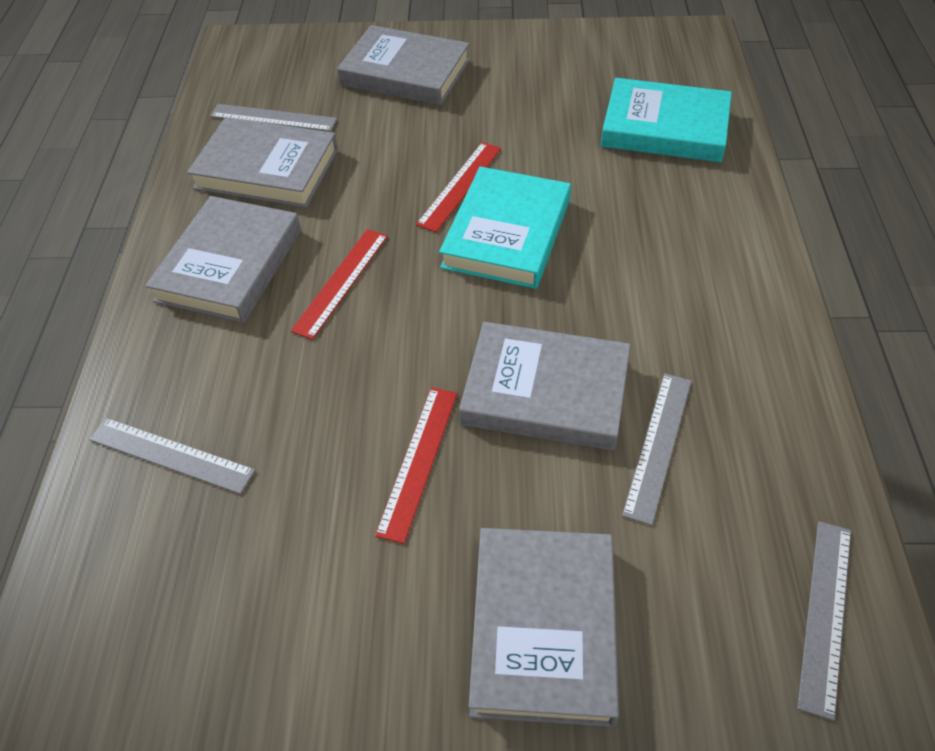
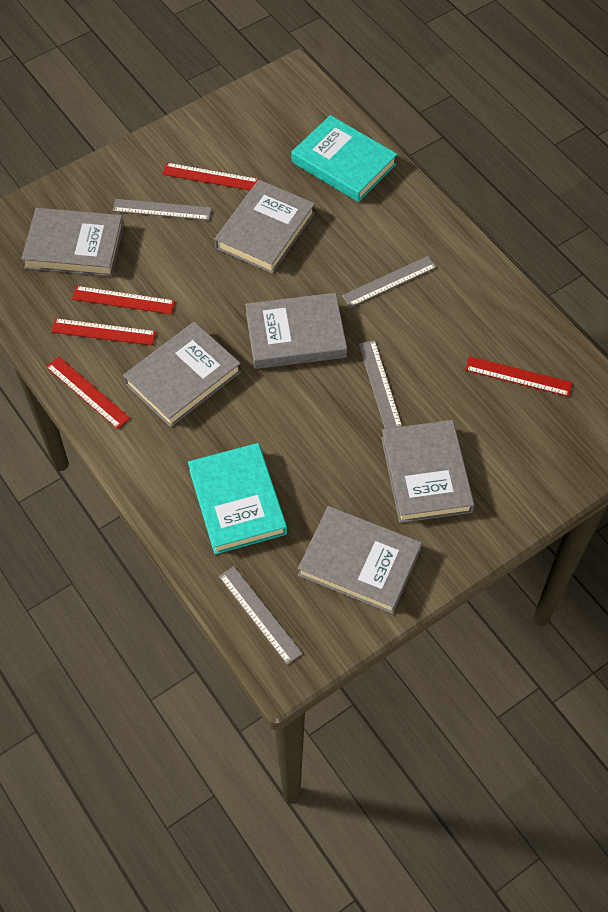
grey book: 5 -> 6
red ruler: 3 -> 5

